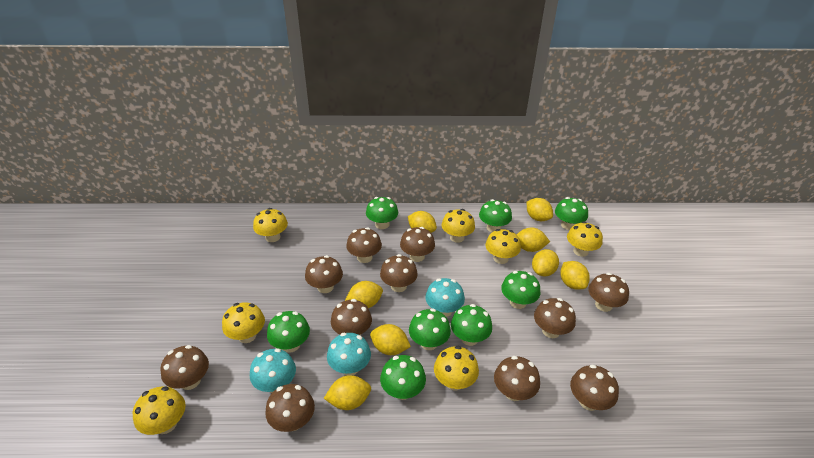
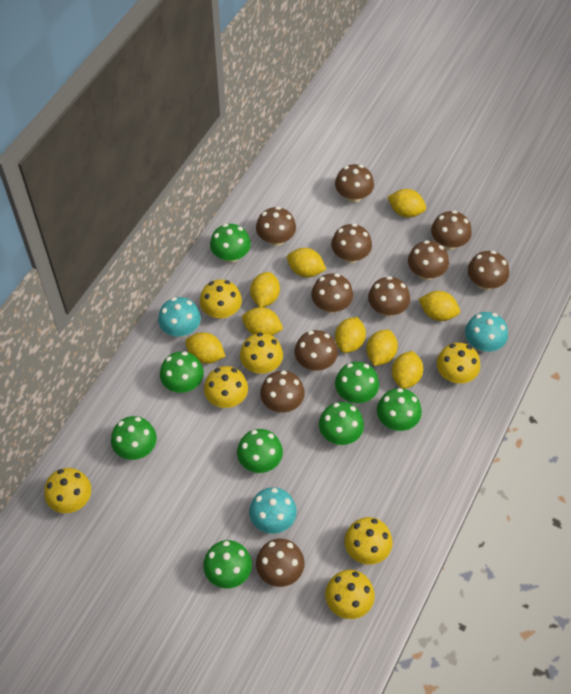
yellow lemon: 8 -> 9

